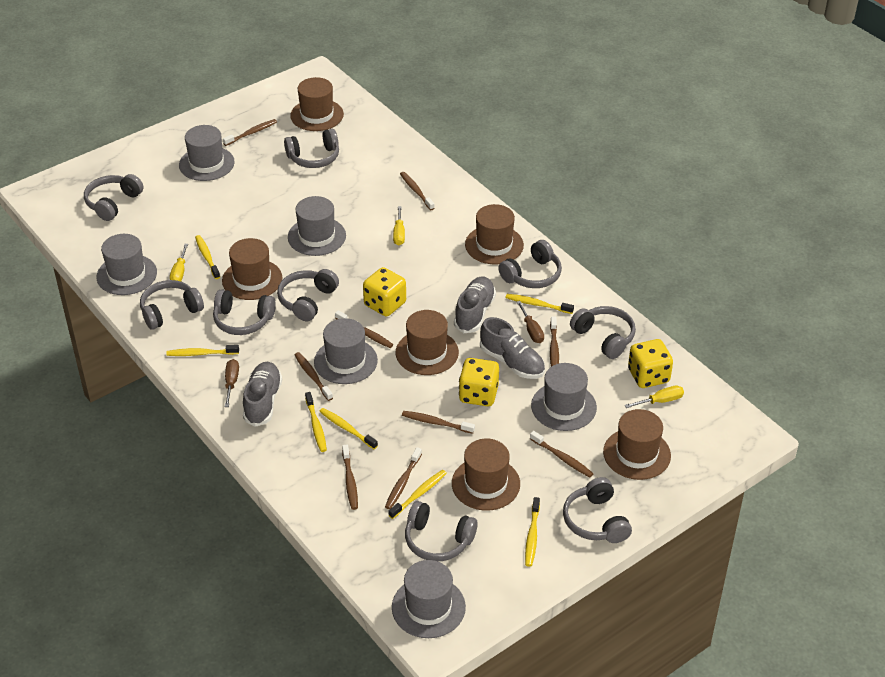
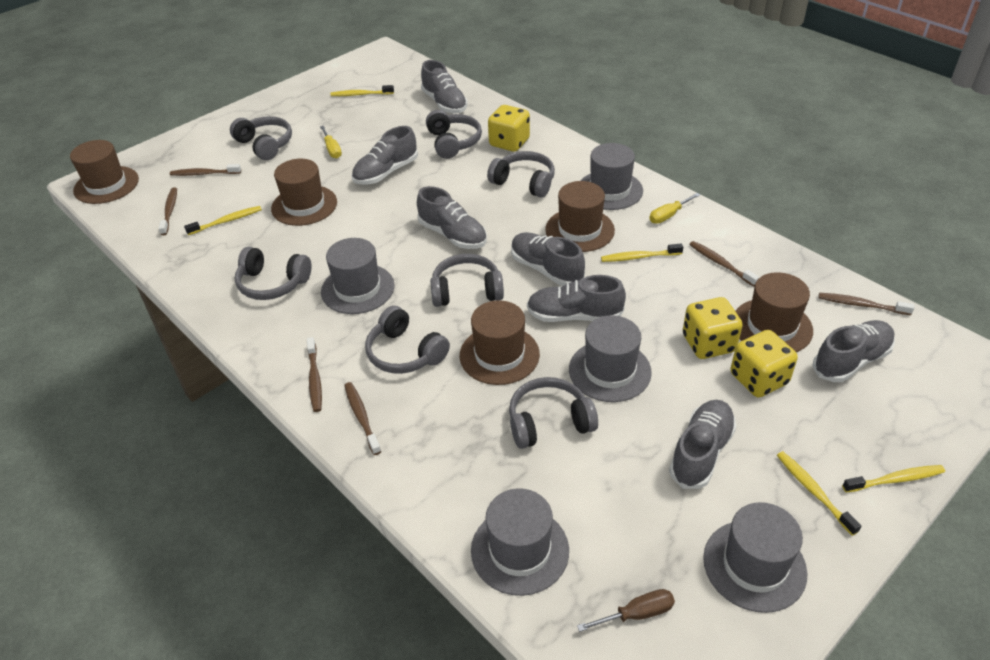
brown hat: 6 -> 5
brown screwdriver: 2 -> 1
brown toothbrush: 9 -> 6
grey hat: 6 -> 5
grey headphones: 9 -> 7
grey shoe: 3 -> 7
yellow screwdriver: 3 -> 2
yellow toothbrush: 7 -> 5

